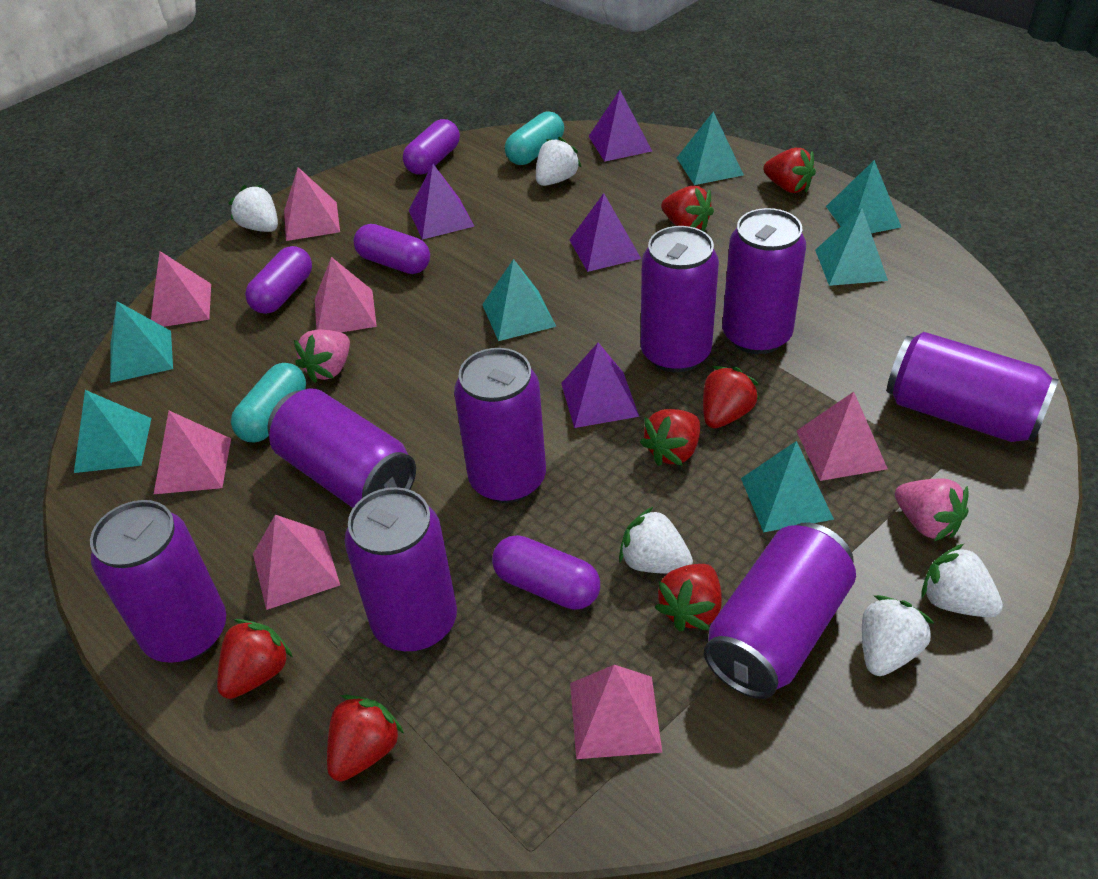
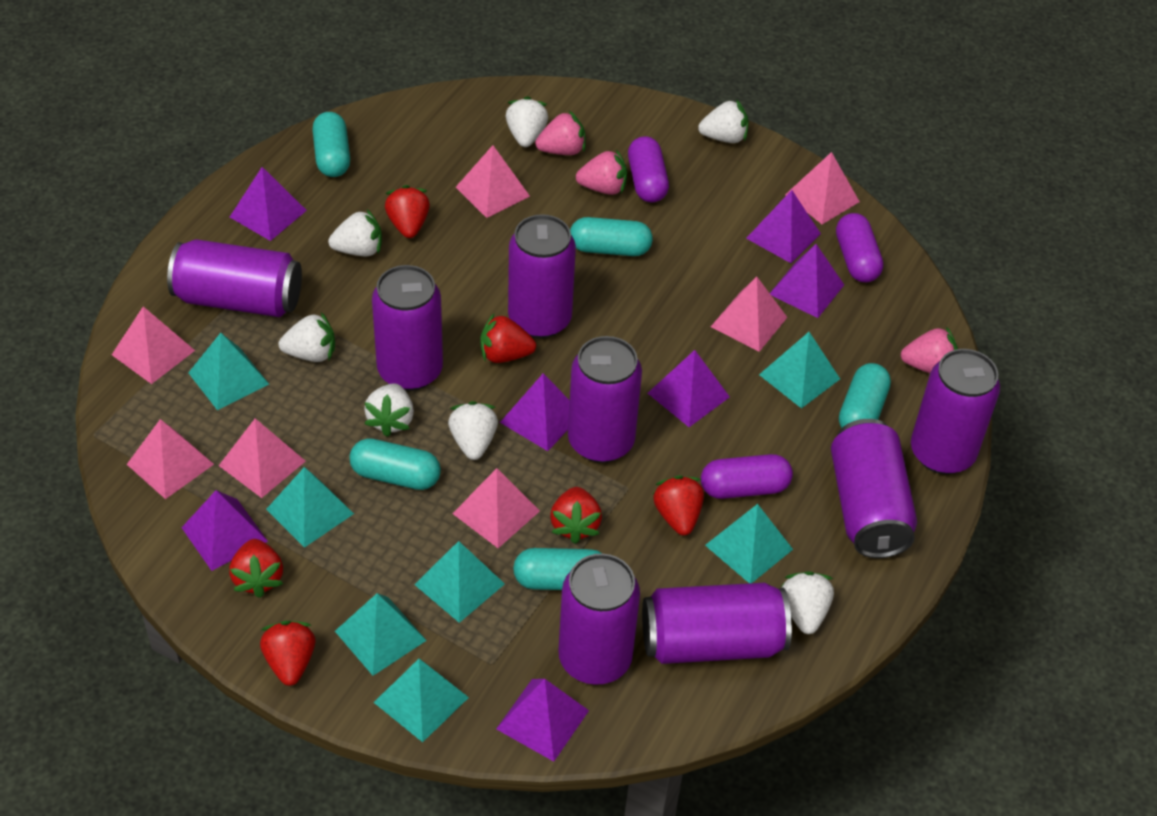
pink strawberry: 2 -> 3
purple capsule: 4 -> 3
purple pyramid: 4 -> 7
red strawberry: 7 -> 6
turquoise capsule: 2 -> 5
white strawberry: 5 -> 7

